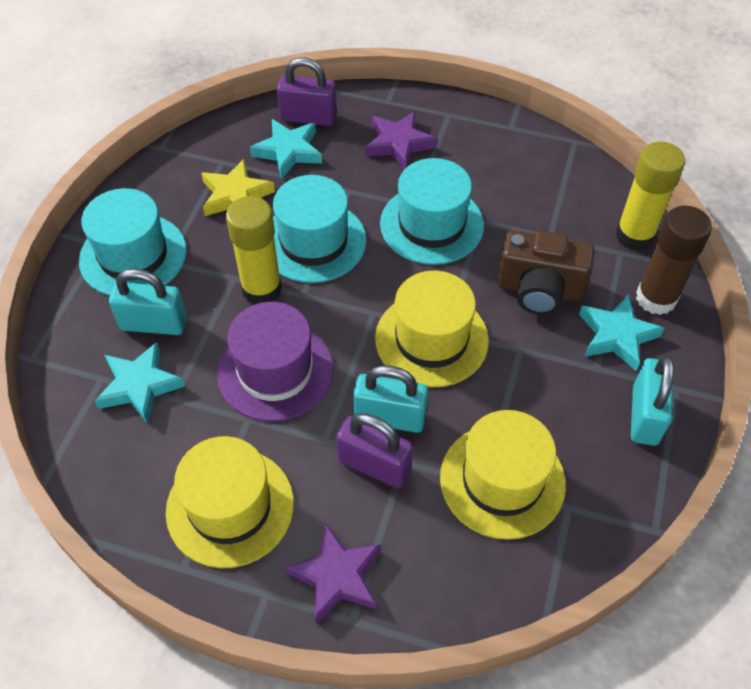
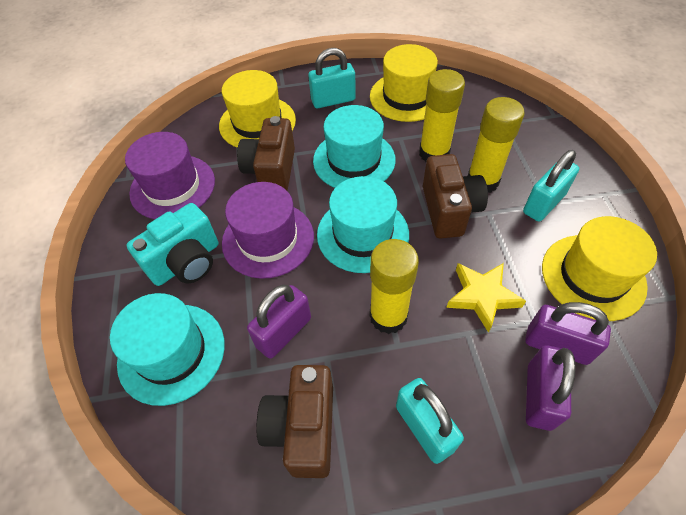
brown camera: 1 -> 3
brown glue stick: 1 -> 0
purple hat: 1 -> 2
purple padlock: 2 -> 3
purple star: 2 -> 0
turquoise camera: 0 -> 1
turquoise star: 3 -> 0
yellow glue stick: 2 -> 3

